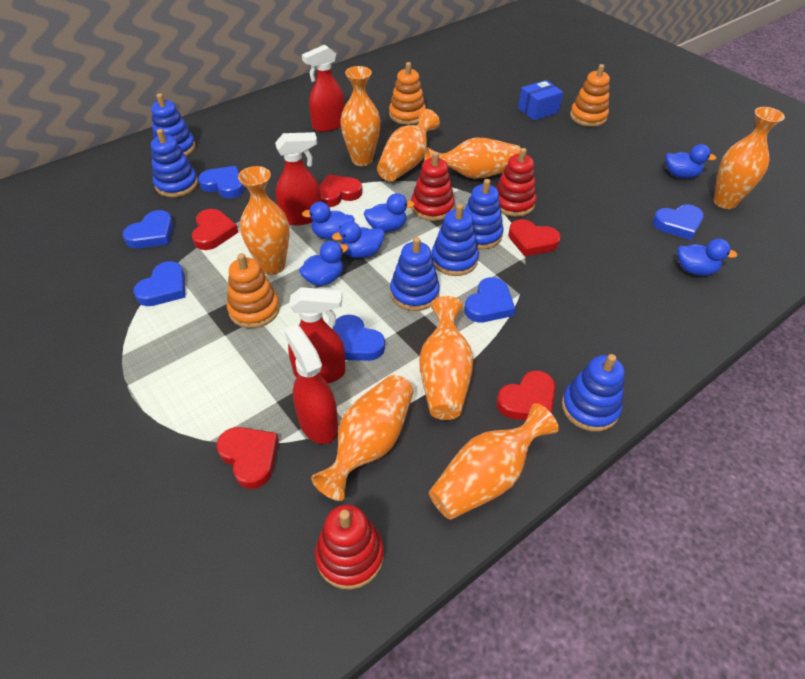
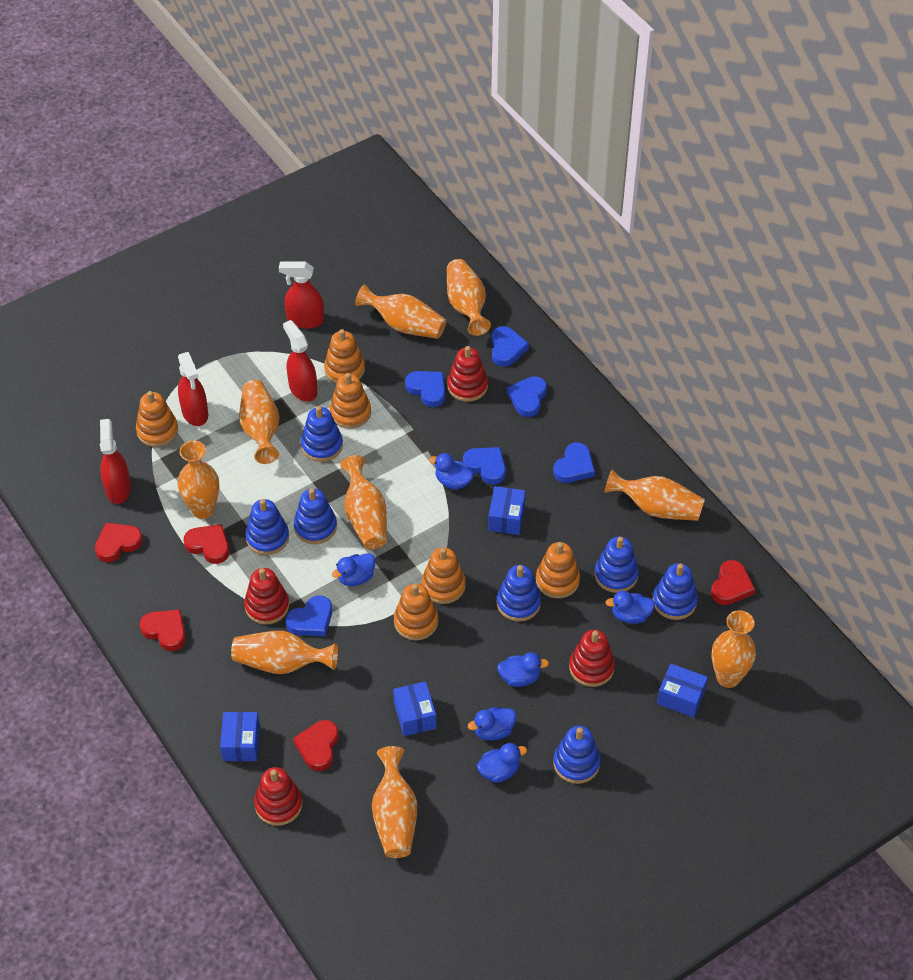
blue box: 1 -> 4
blue stacking toy: 6 -> 7
orange stacking toy: 3 -> 6
orange vase: 8 -> 9
red stacking toy: 3 -> 4

